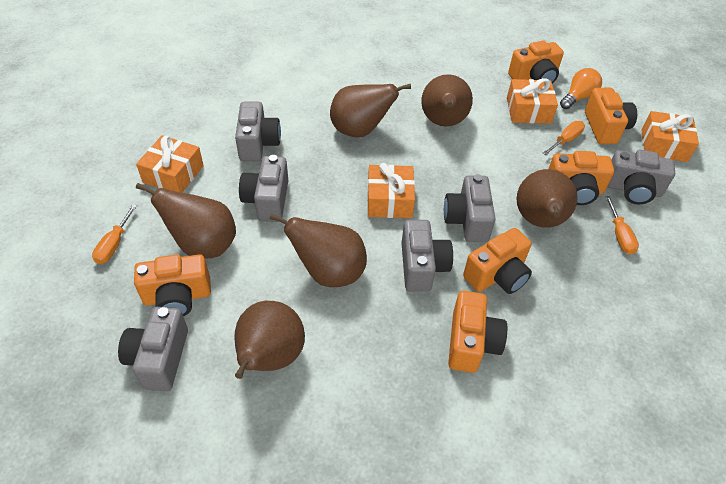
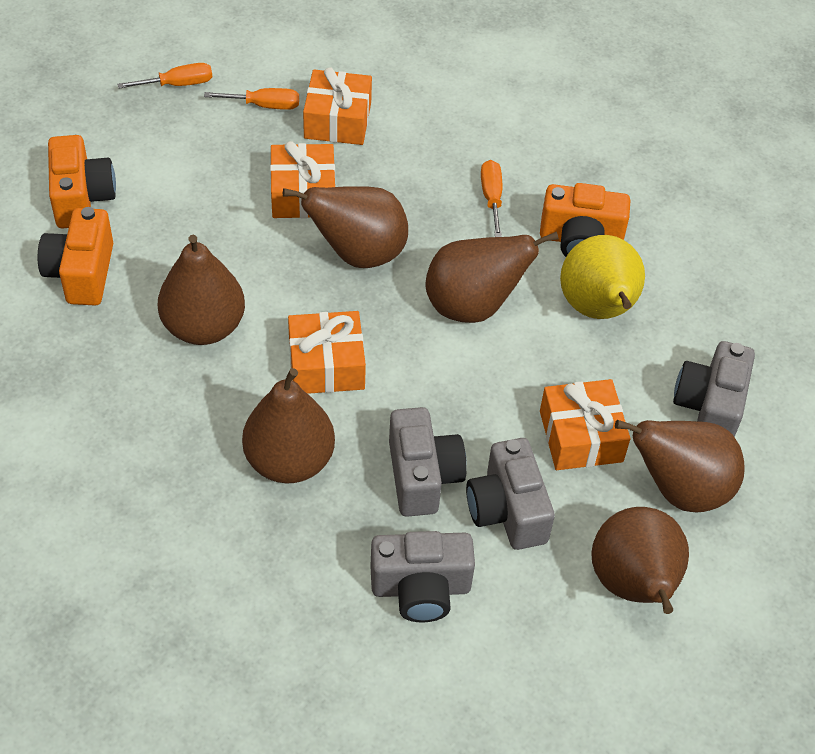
grey camera: 6 -> 4
orange camera: 6 -> 3
orange light bulb: 1 -> 0
yellow pear: 0 -> 1

